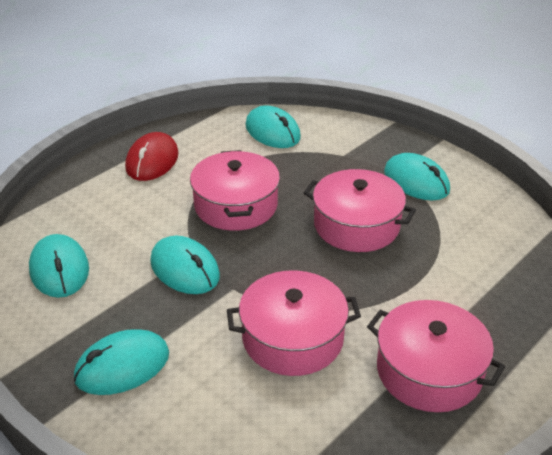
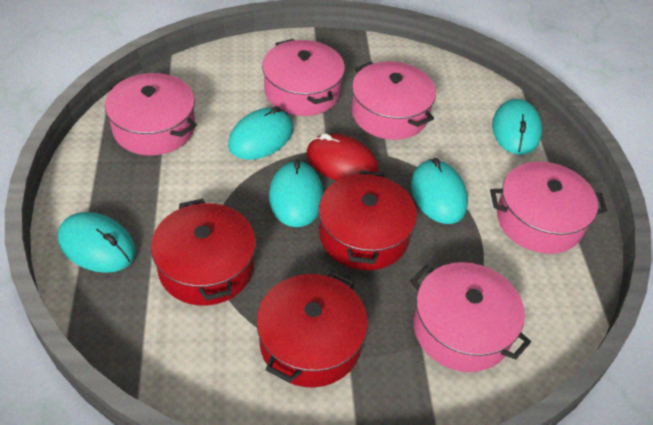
pink pot: 4 -> 5
red pot: 0 -> 3

